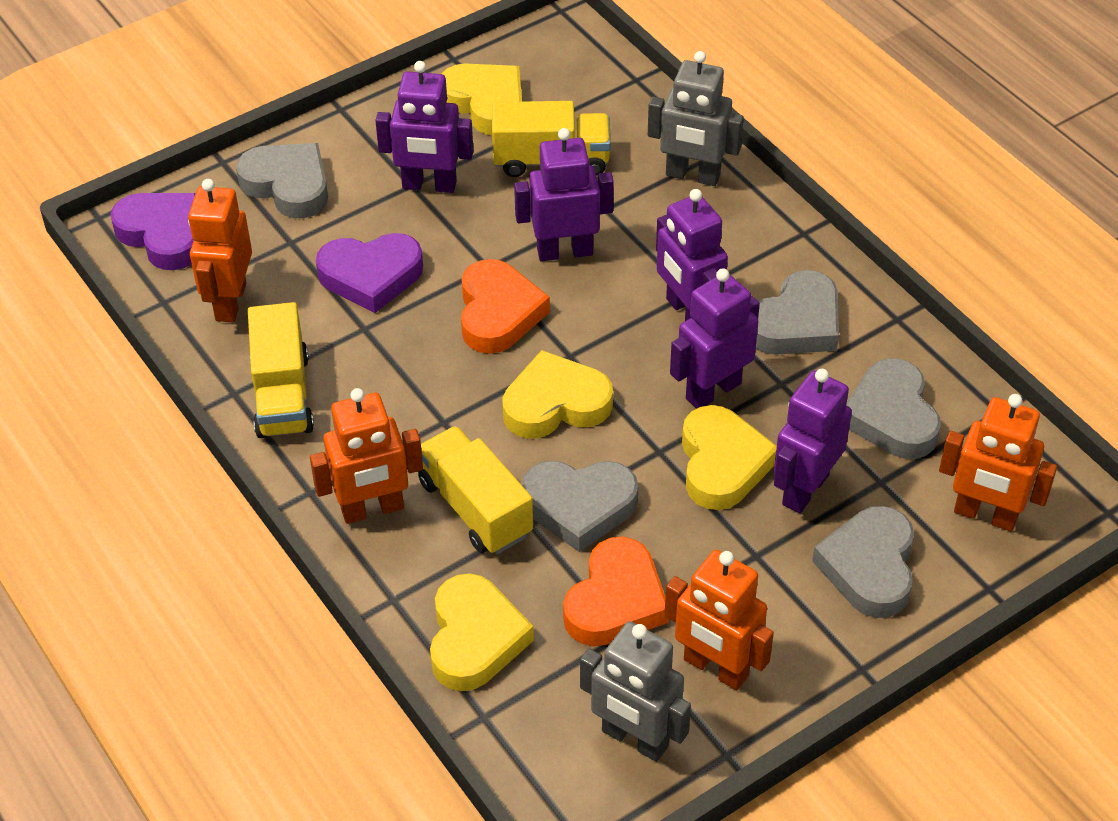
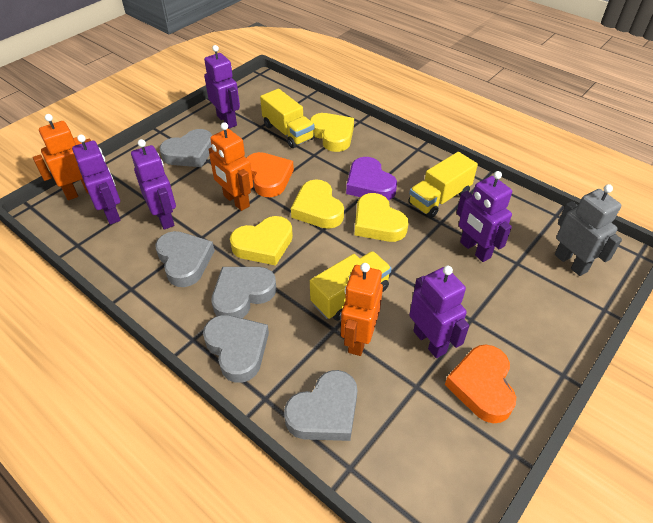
grey robot: 2 -> 1
orange robot: 4 -> 3
purple heart: 2 -> 1

